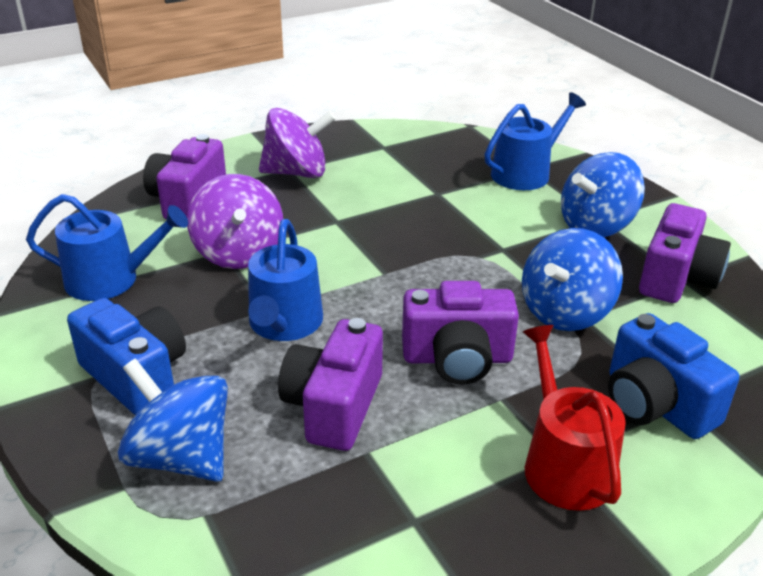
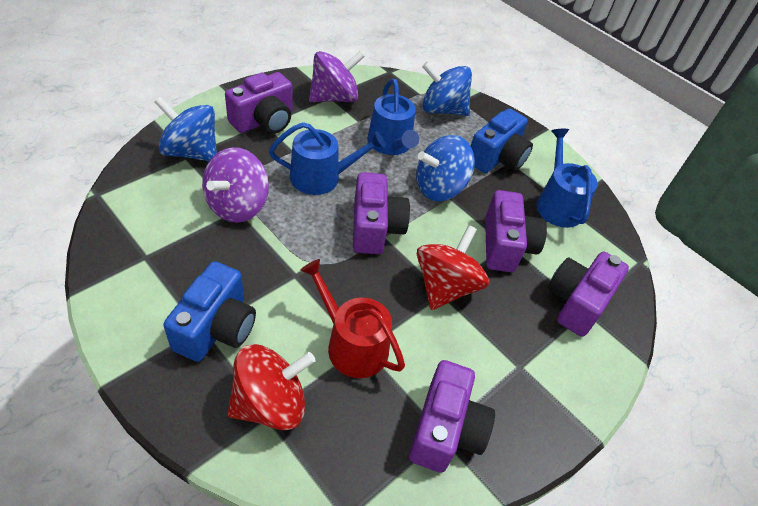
purple camera: 4 -> 5
red spinning top: 0 -> 2

